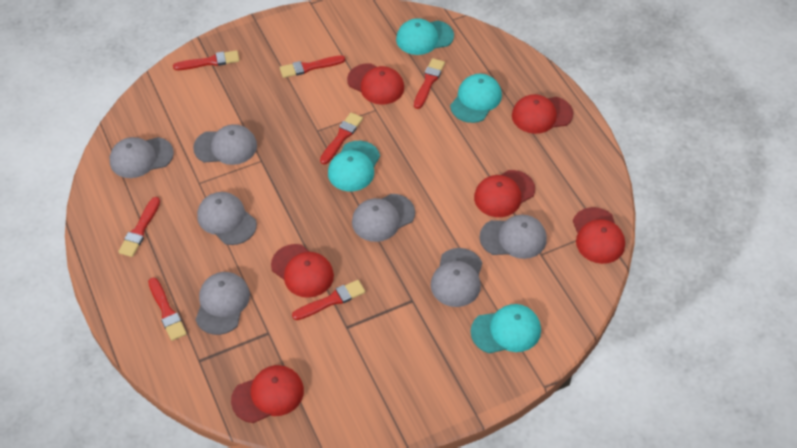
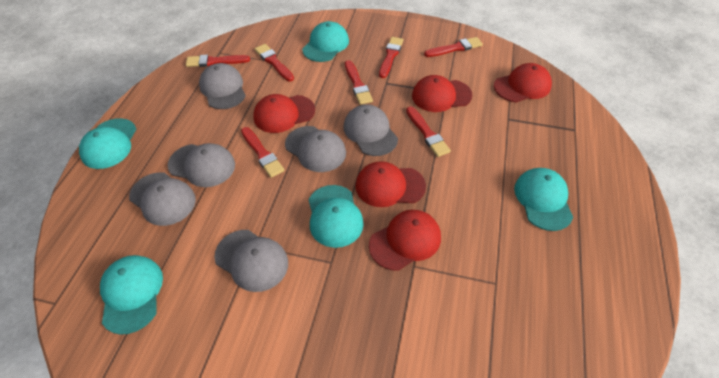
grey cap: 7 -> 6
red cap: 6 -> 5
turquoise cap: 4 -> 5

